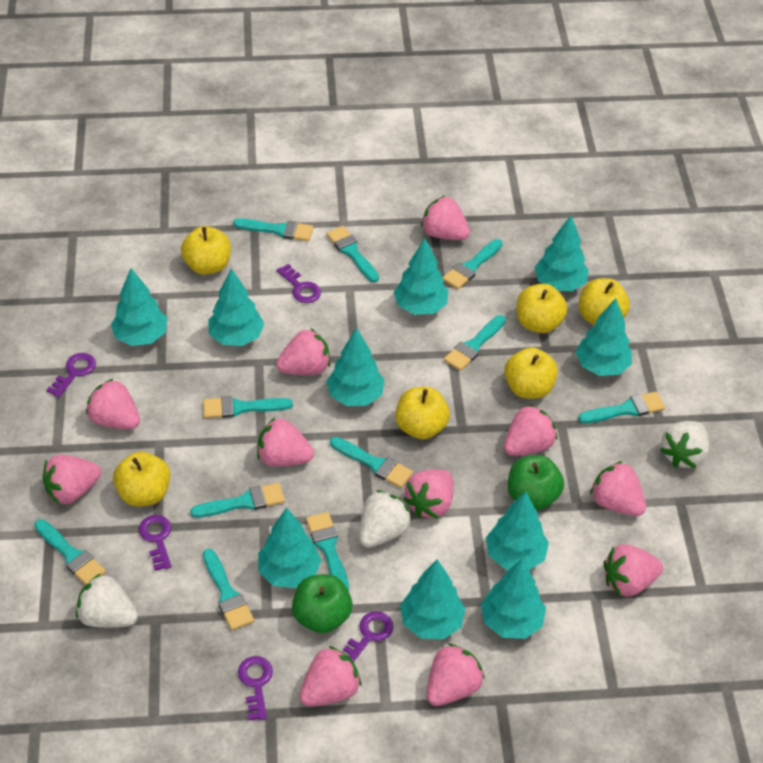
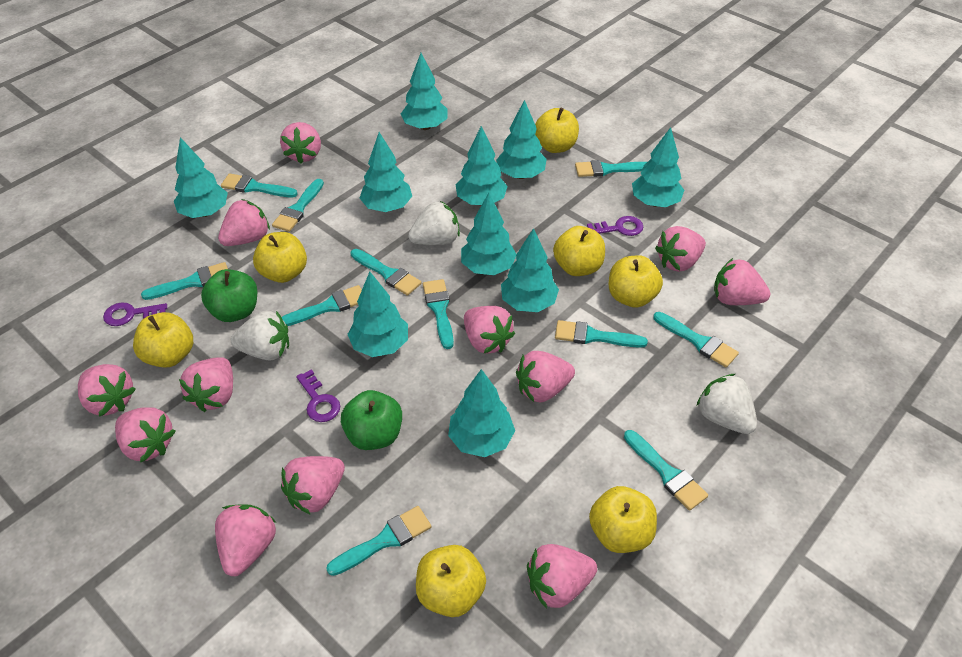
pink strawberry: 11 -> 12
purple key: 5 -> 3
yellow apple: 6 -> 7

